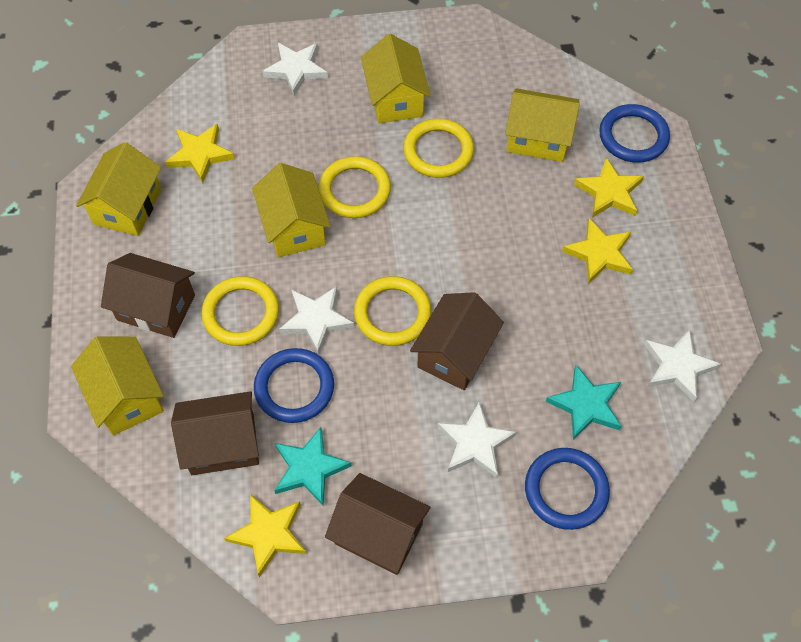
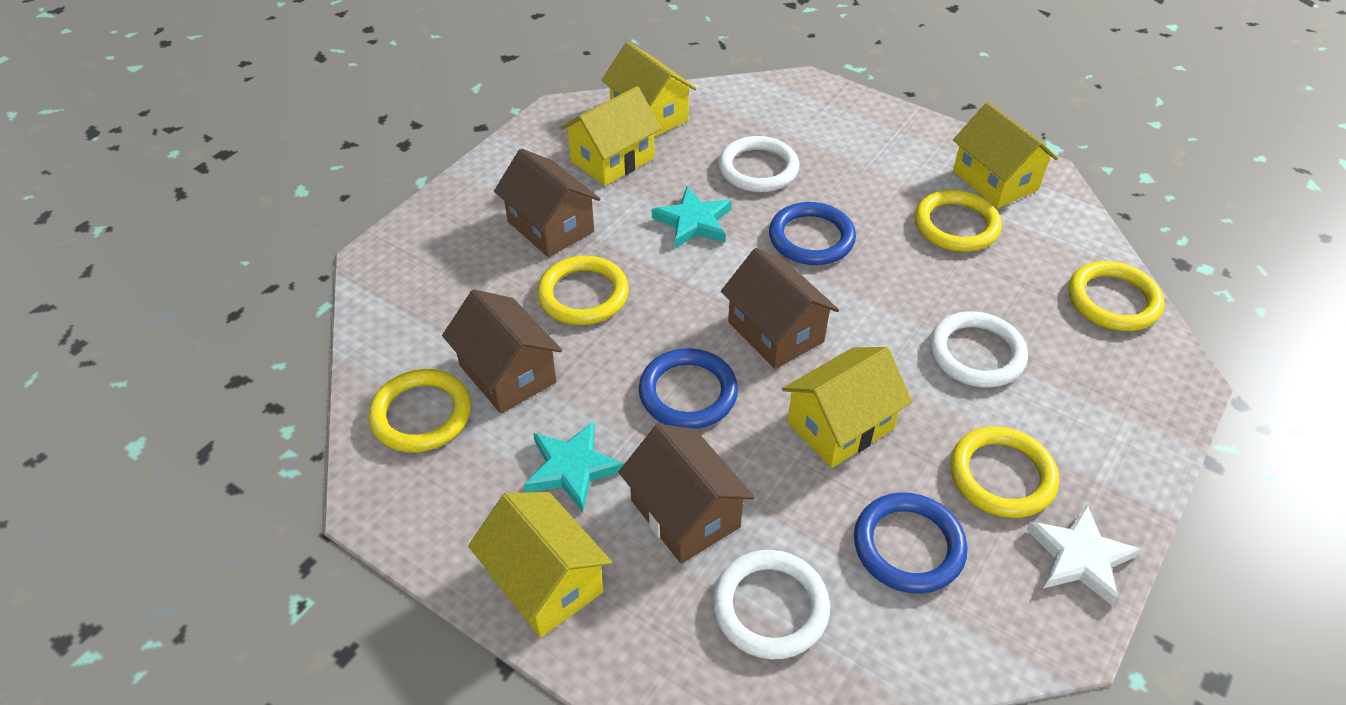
white ring: 0 -> 3
white star: 4 -> 1
yellow ring: 4 -> 5
yellow star: 4 -> 0

